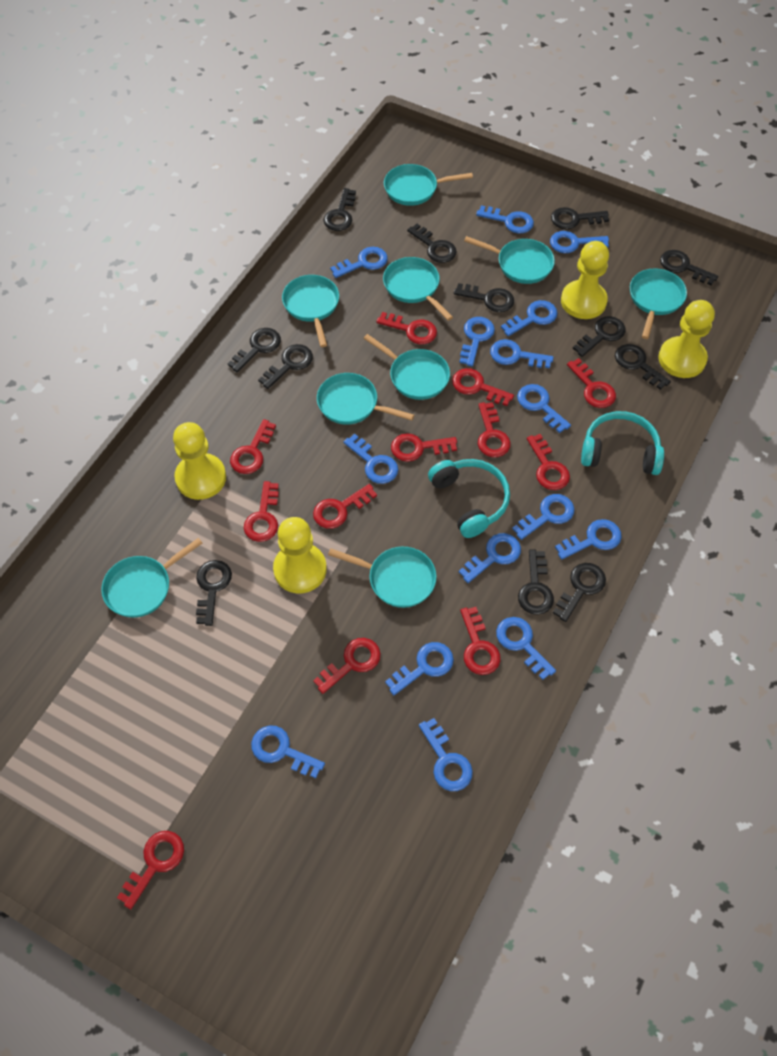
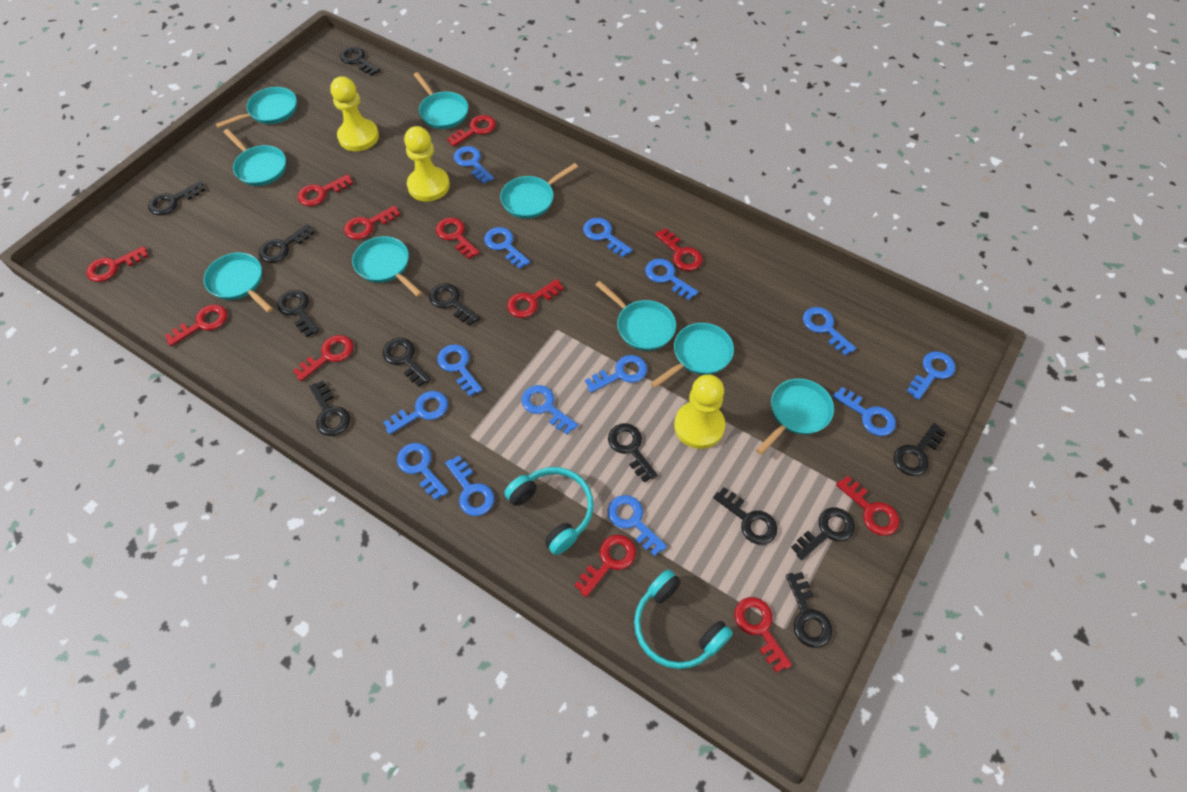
blue key: 15 -> 14
yellow pawn: 4 -> 3

